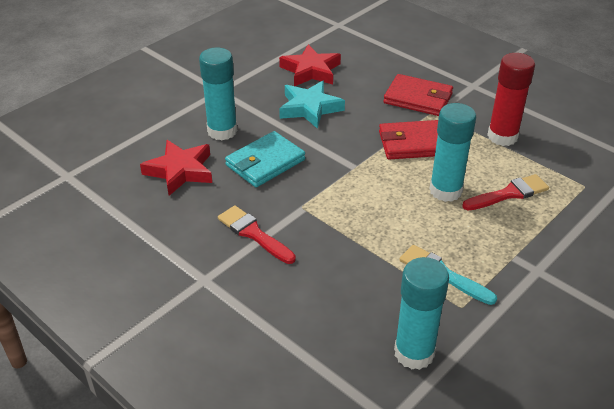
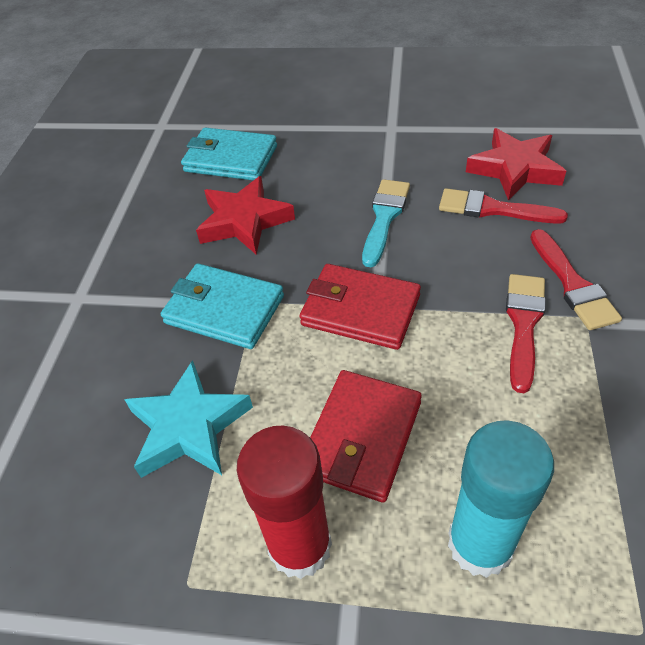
red brush: 2 -> 3
turquoise glue stick: 3 -> 1
turquoise wallet: 1 -> 2

